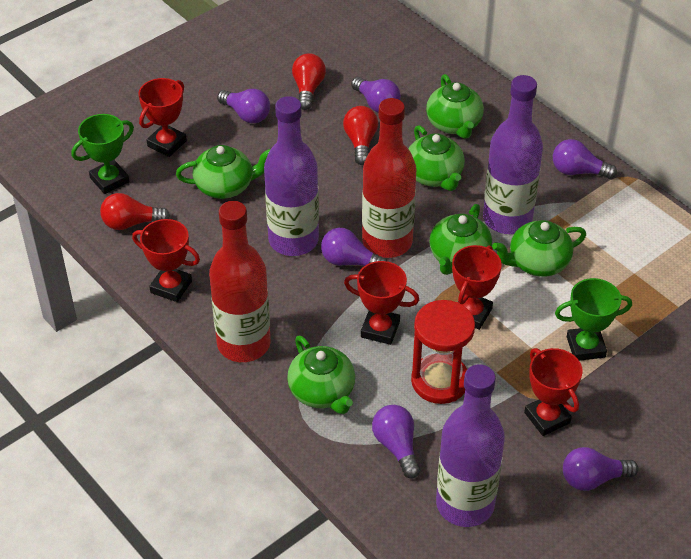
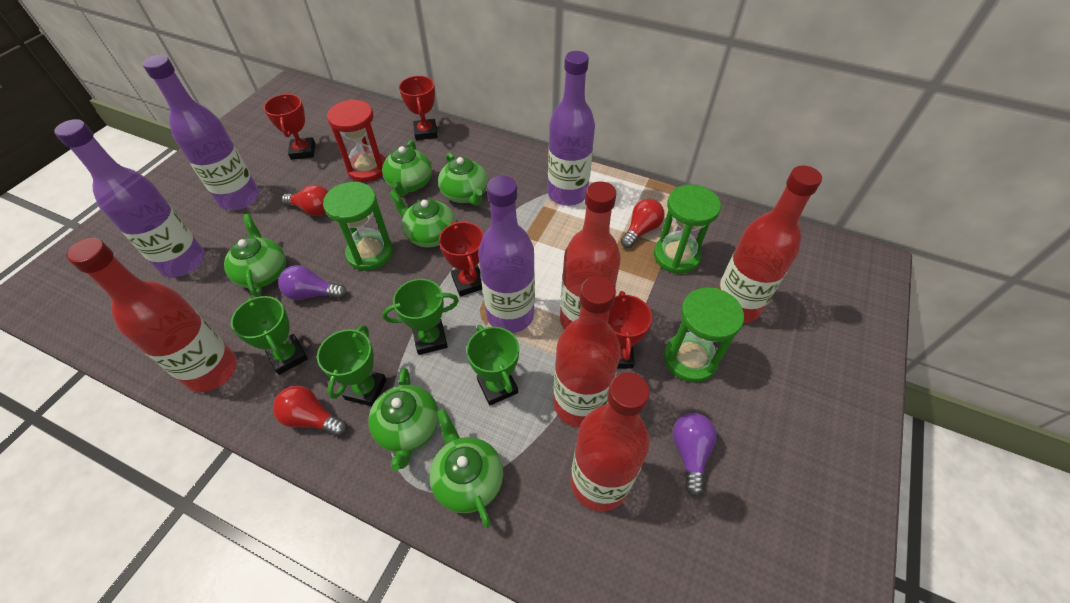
green hourglass: 0 -> 3
green trophy: 2 -> 4
purple bottle: 3 -> 4
purple light bulb: 6 -> 2
red bottle: 2 -> 5
red trophy: 5 -> 4

